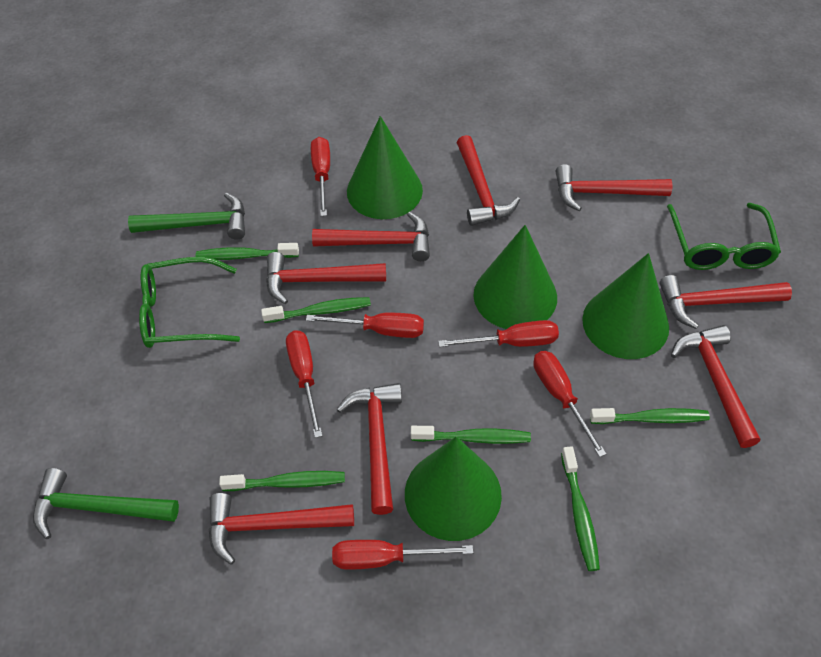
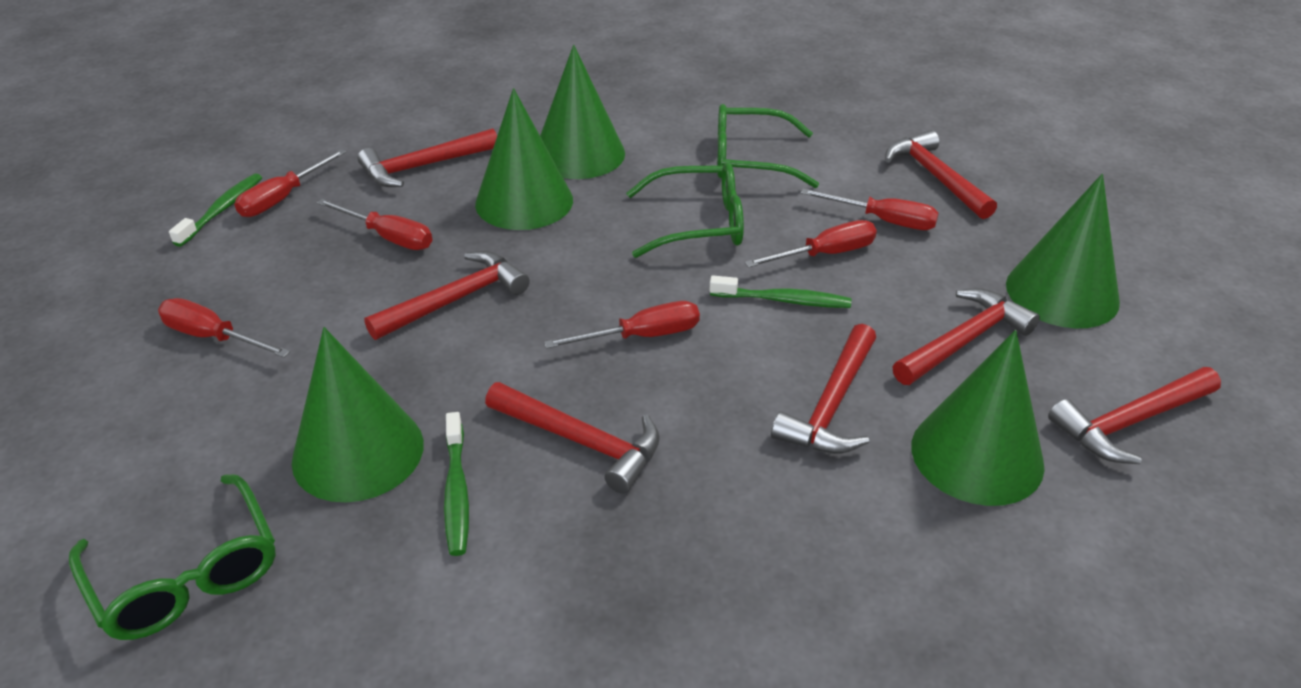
green cone: 4 -> 5
green glasses: 2 -> 3
green hammer: 2 -> 0
green toothbrush: 6 -> 3
red hammer: 8 -> 7

